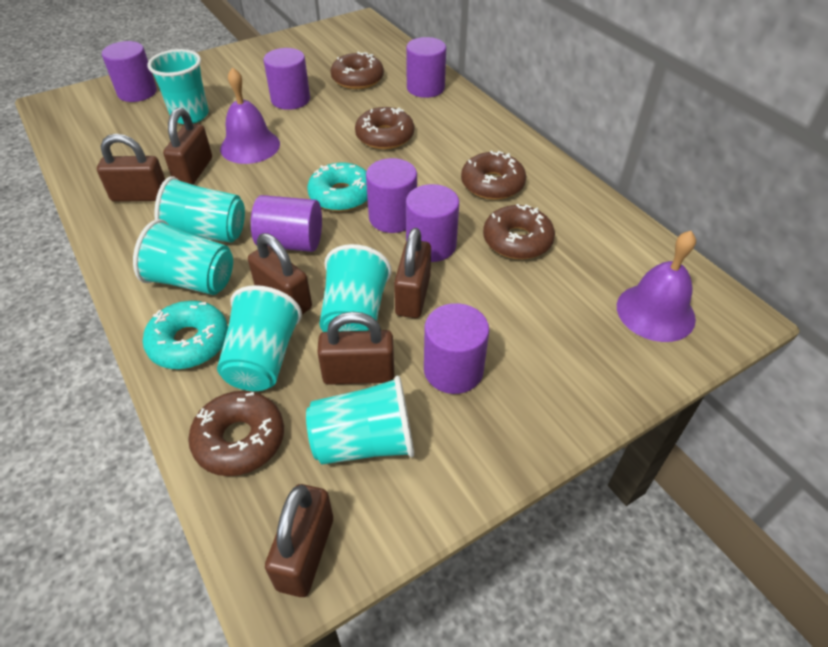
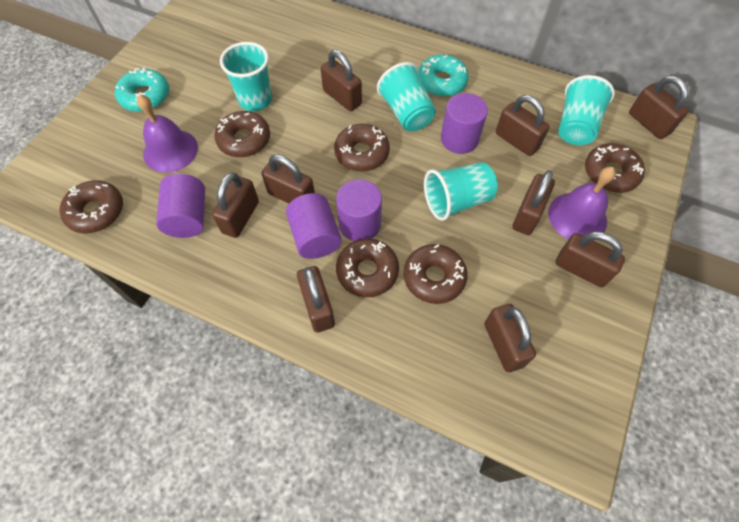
brown donut: 5 -> 6
brown padlock: 6 -> 9
purple cylinder: 7 -> 4
turquoise cup: 6 -> 4

